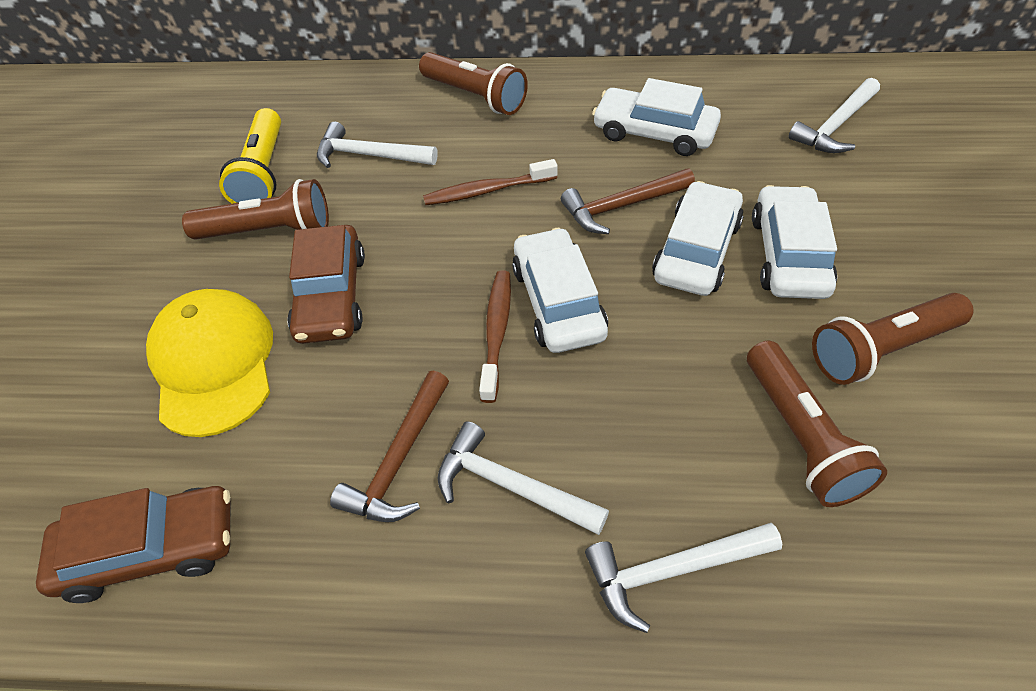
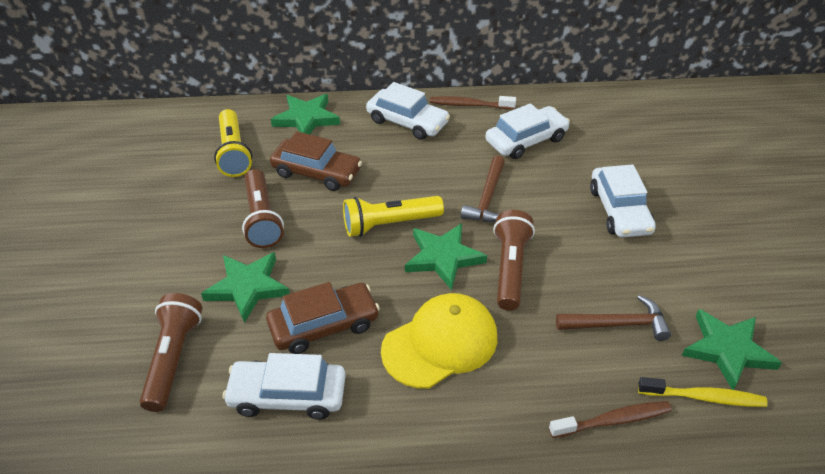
brown flashlight: 4 -> 3
green star: 0 -> 4
white hammer: 4 -> 0
yellow flashlight: 1 -> 2
yellow toothbrush: 0 -> 1

